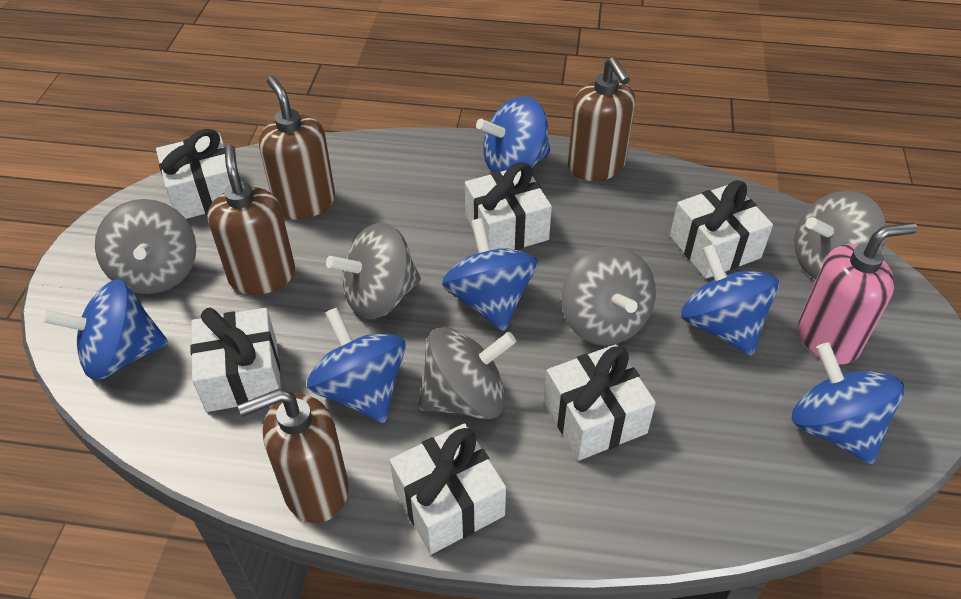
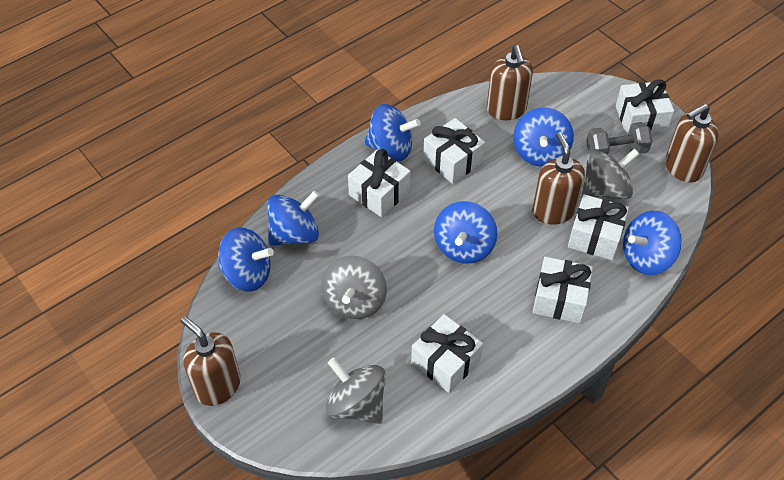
grey dumbbell: 0 -> 1
grey spinning top: 5 -> 3
pink soap dispenser: 1 -> 0

